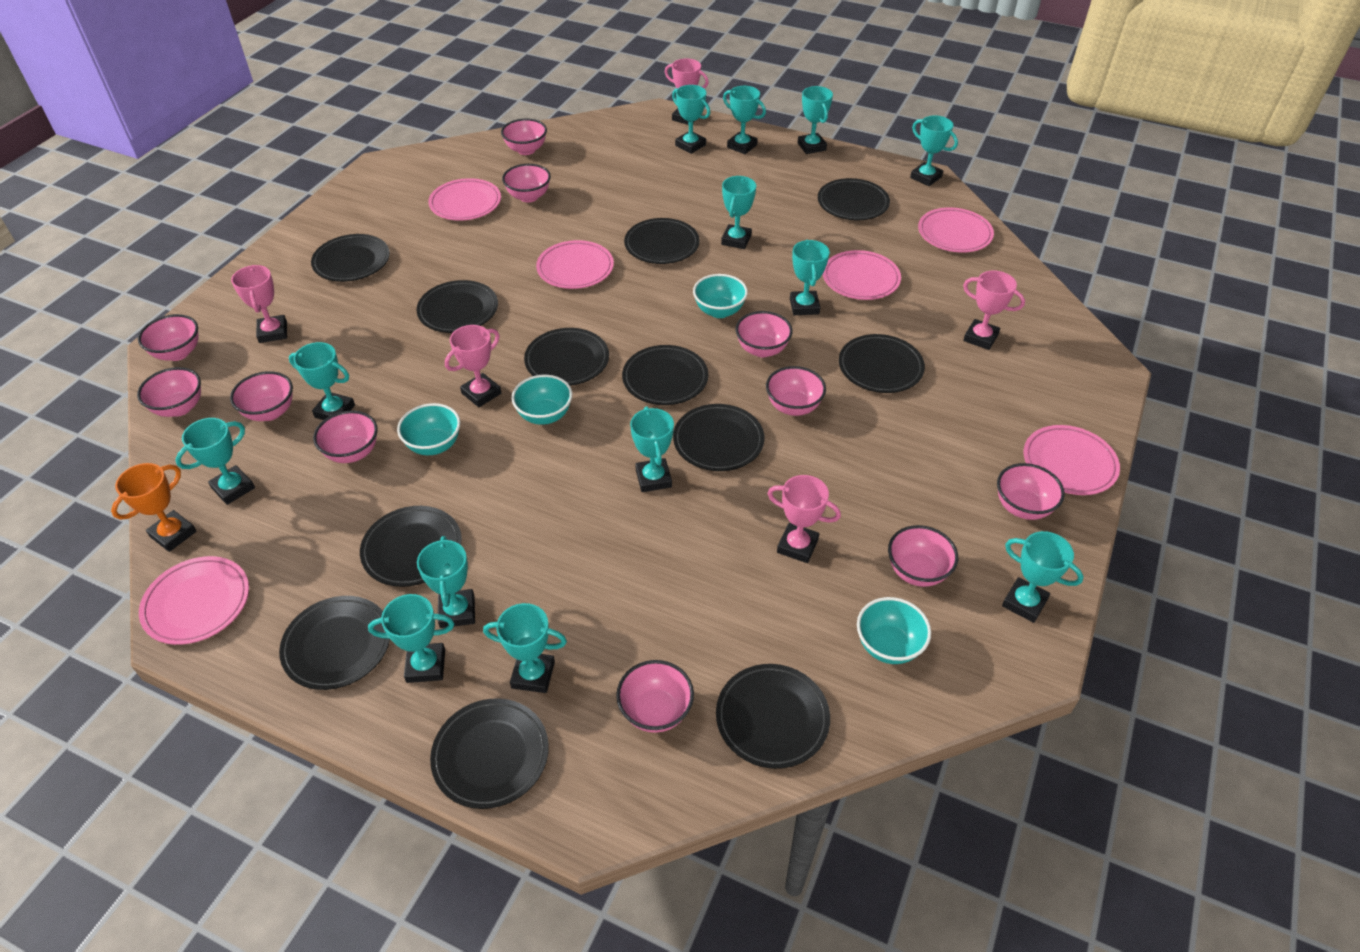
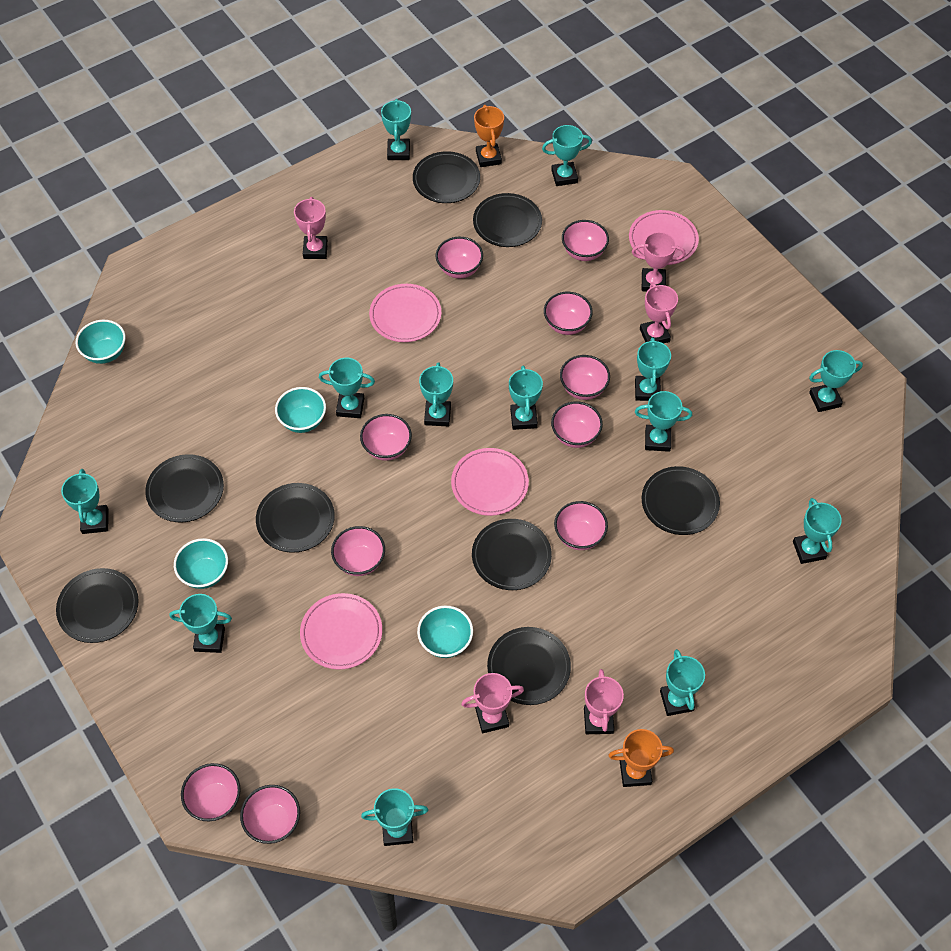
black plate: 12 -> 8
orange trophy: 1 -> 2
pink bowl: 11 -> 10
pink plate: 6 -> 4

